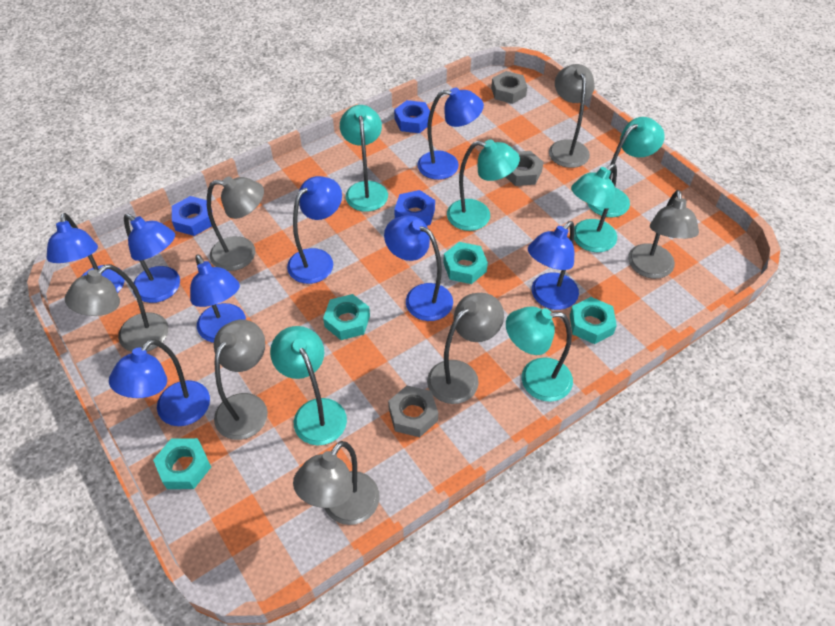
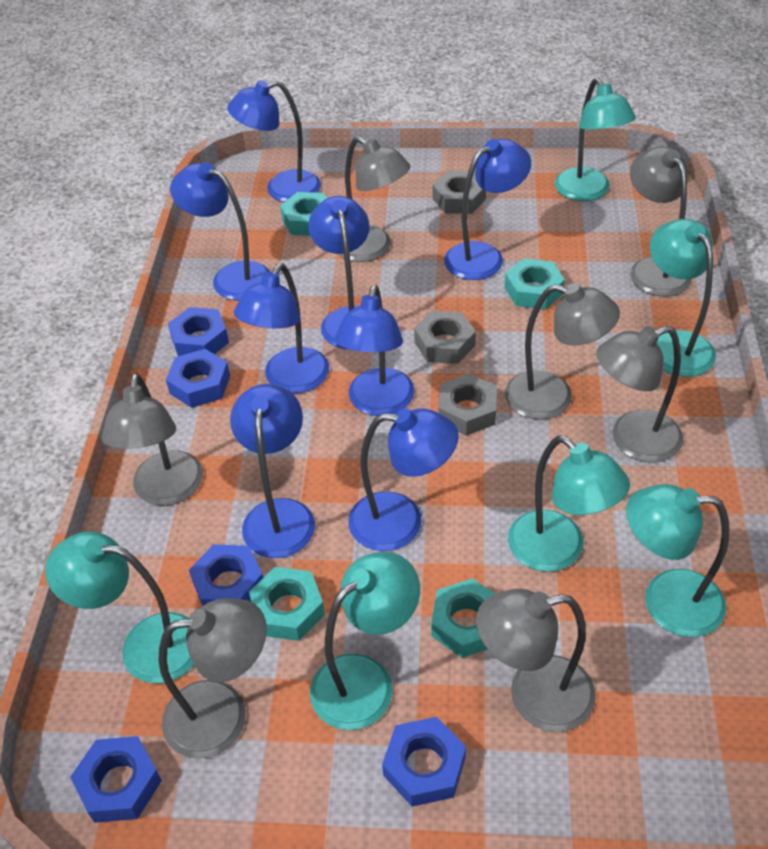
blue nut: 3 -> 5

